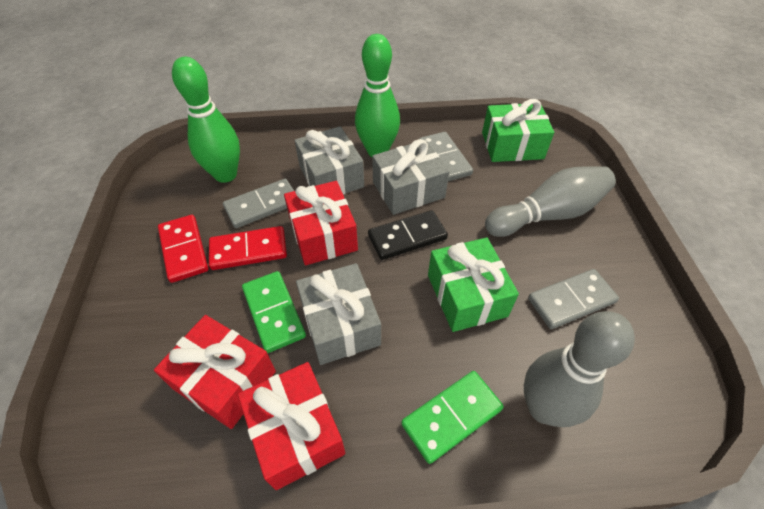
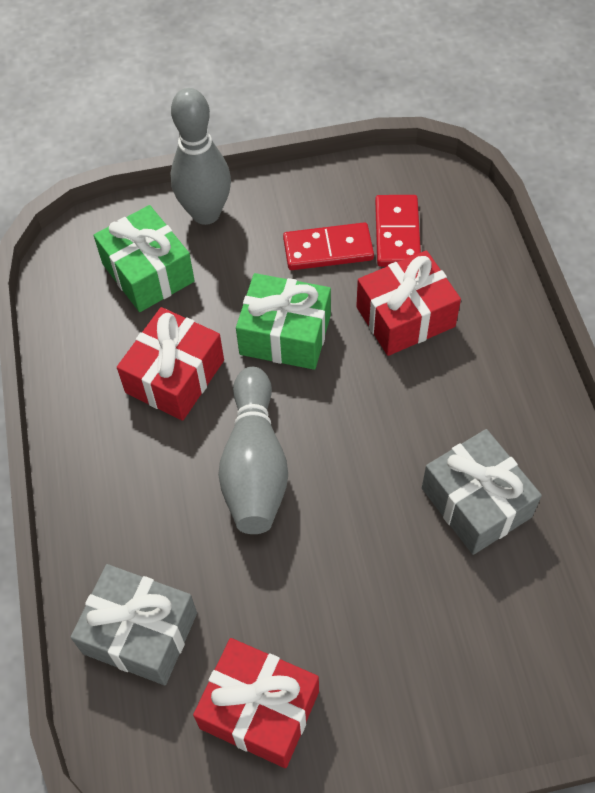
black domino: 1 -> 0
green bowling pin: 2 -> 0
green domino: 2 -> 0
grey domino: 3 -> 0
grey gift: 3 -> 2

